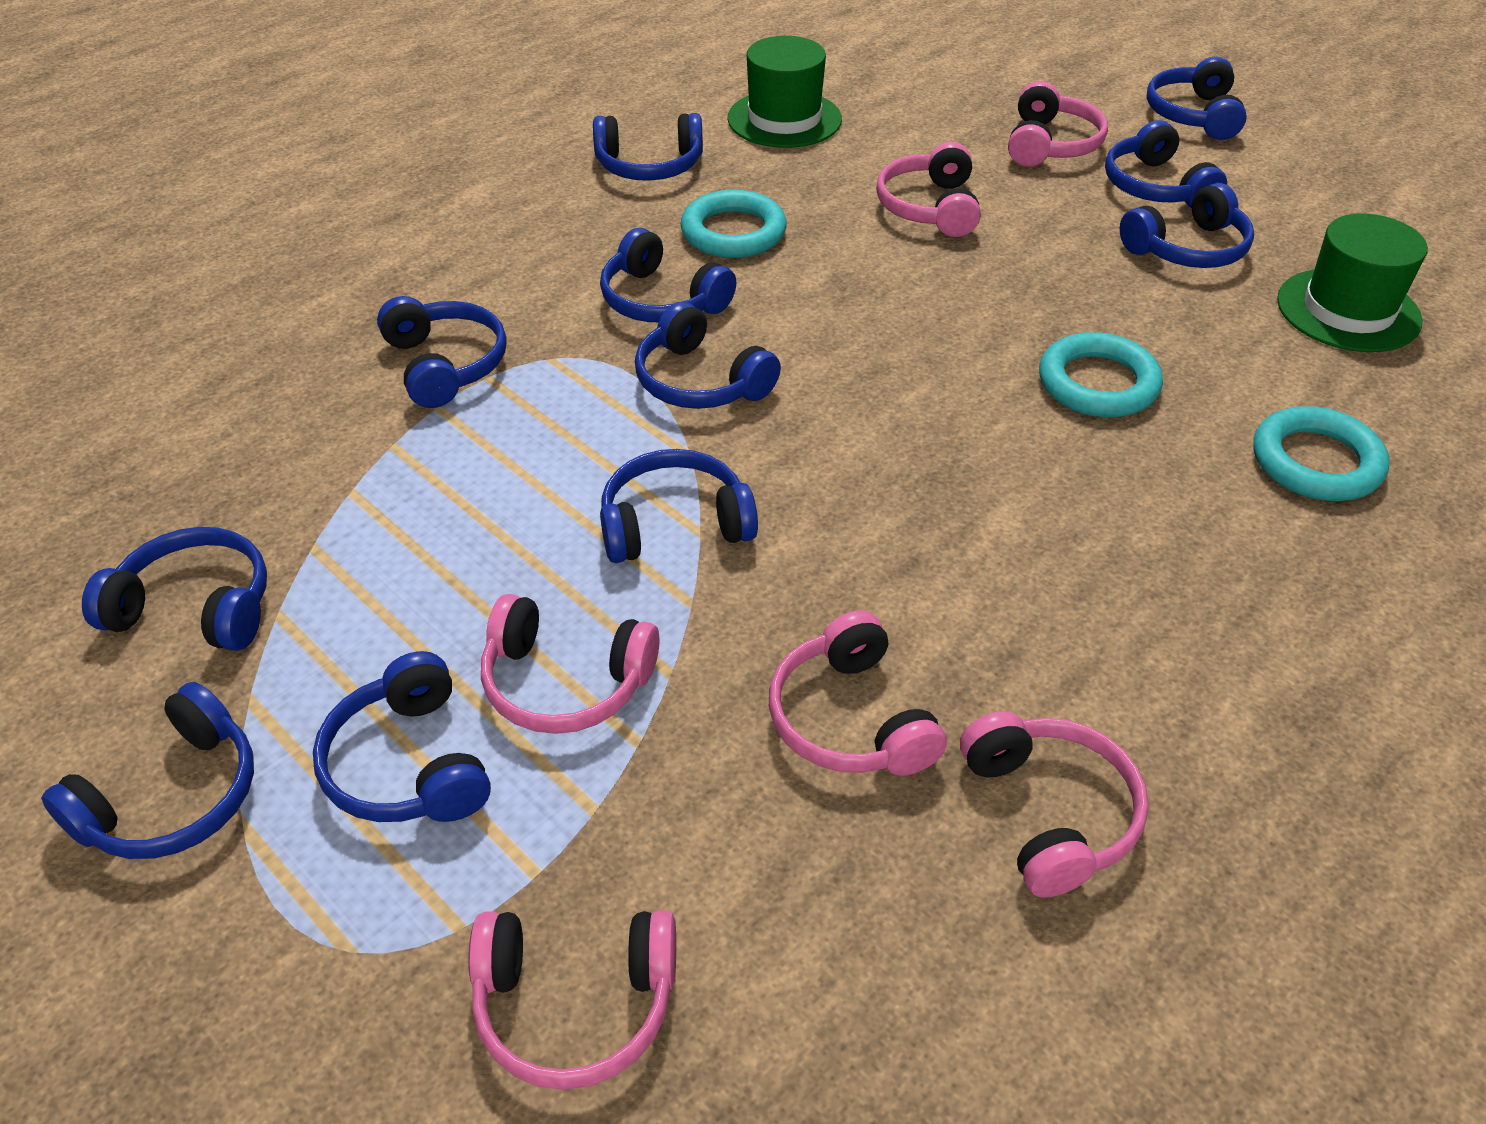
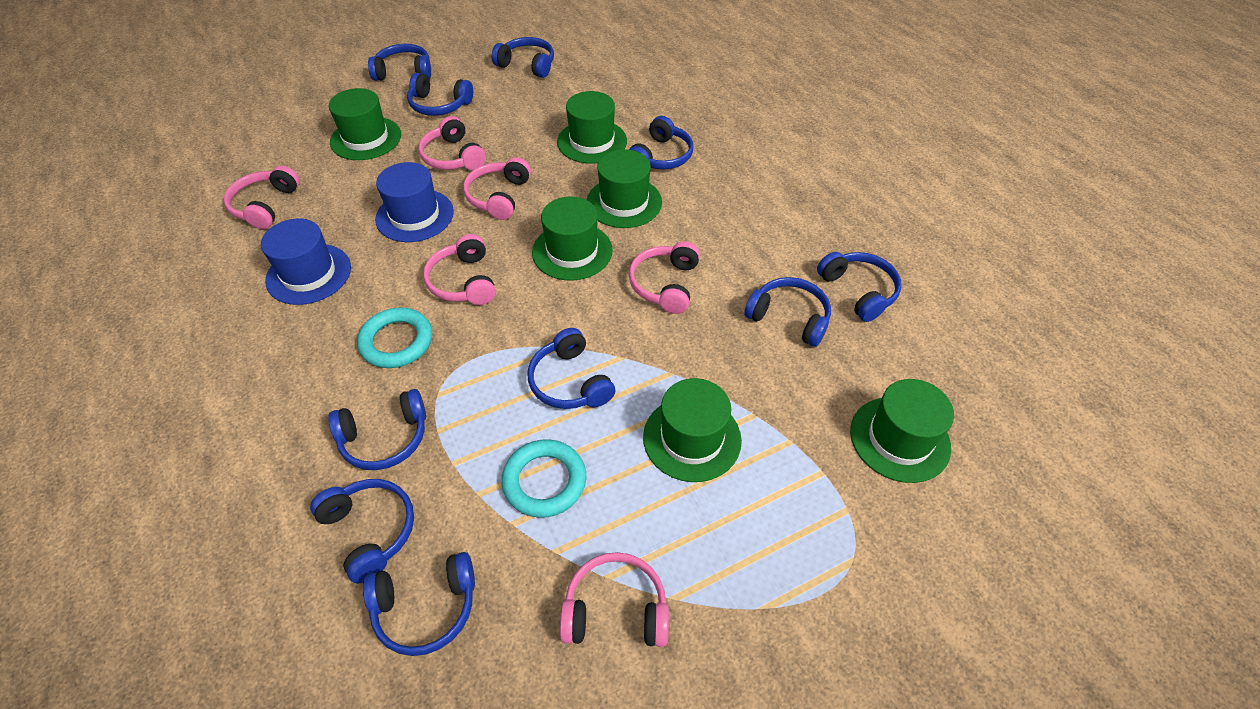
blue hat: 0 -> 2
blue headphones: 11 -> 10
green hat: 2 -> 6
turquoise ring: 3 -> 2

